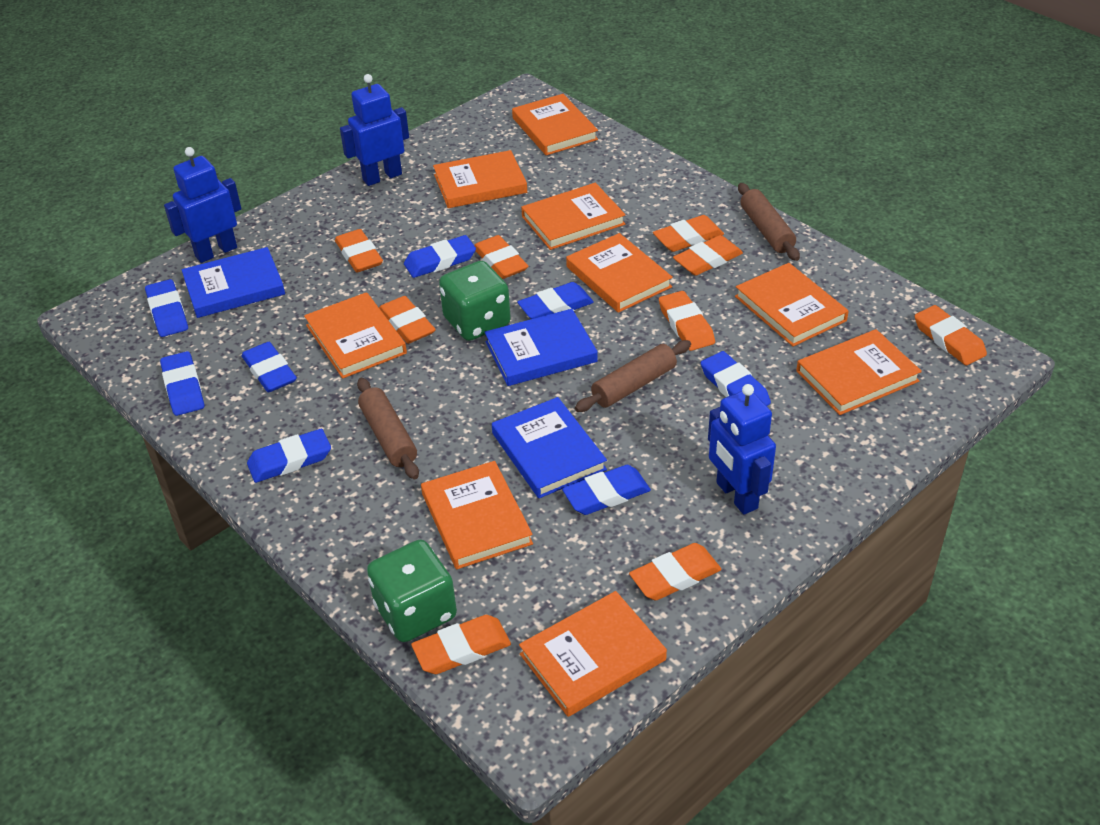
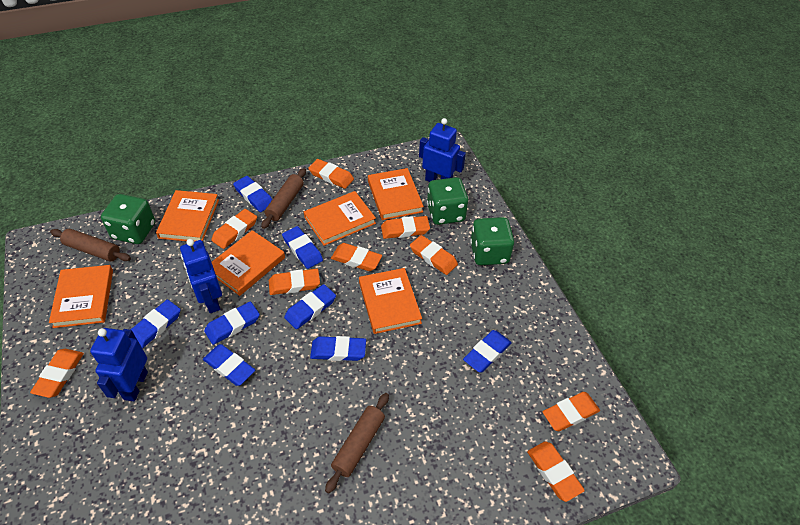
blue book: 3 -> 0
green dice: 2 -> 3
orange book: 9 -> 6

